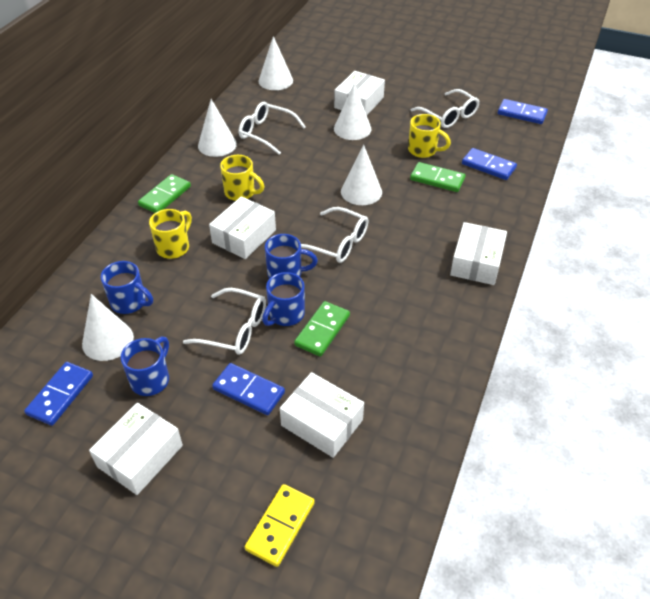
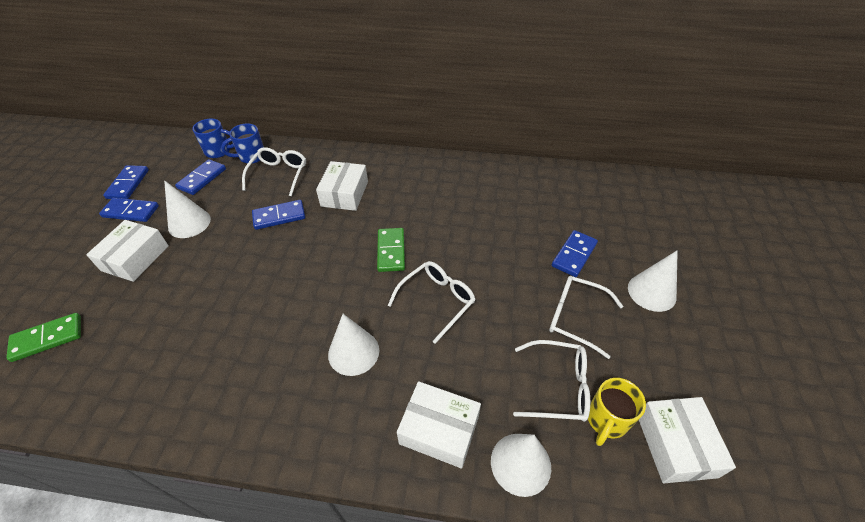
blue domino: 4 -> 5
blue mug: 4 -> 2
green domino: 3 -> 2
white box: 5 -> 4
white cone: 5 -> 4
yellow domino: 1 -> 0
yellow mug: 3 -> 1

